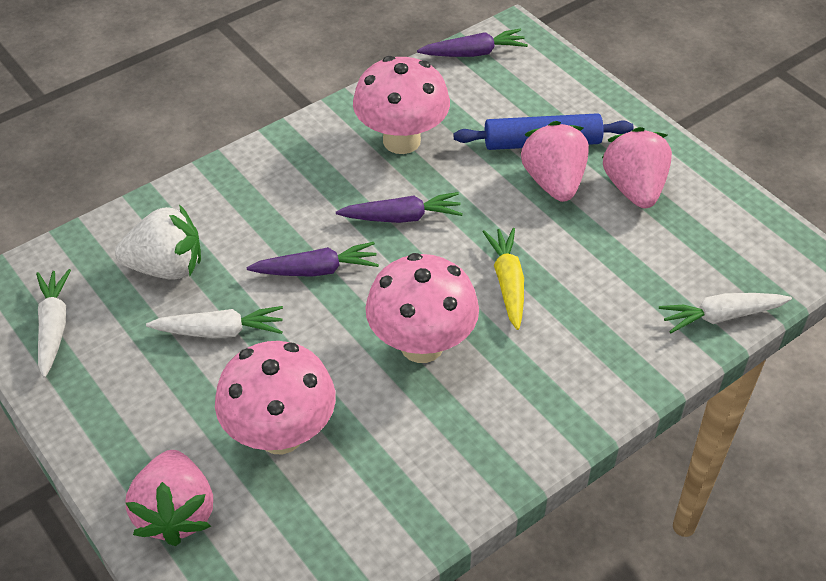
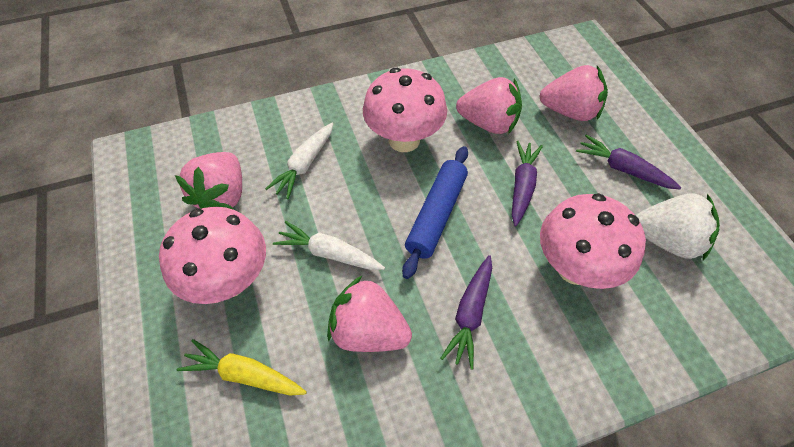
pink strawberry: 3 -> 4
white carrot: 3 -> 2

